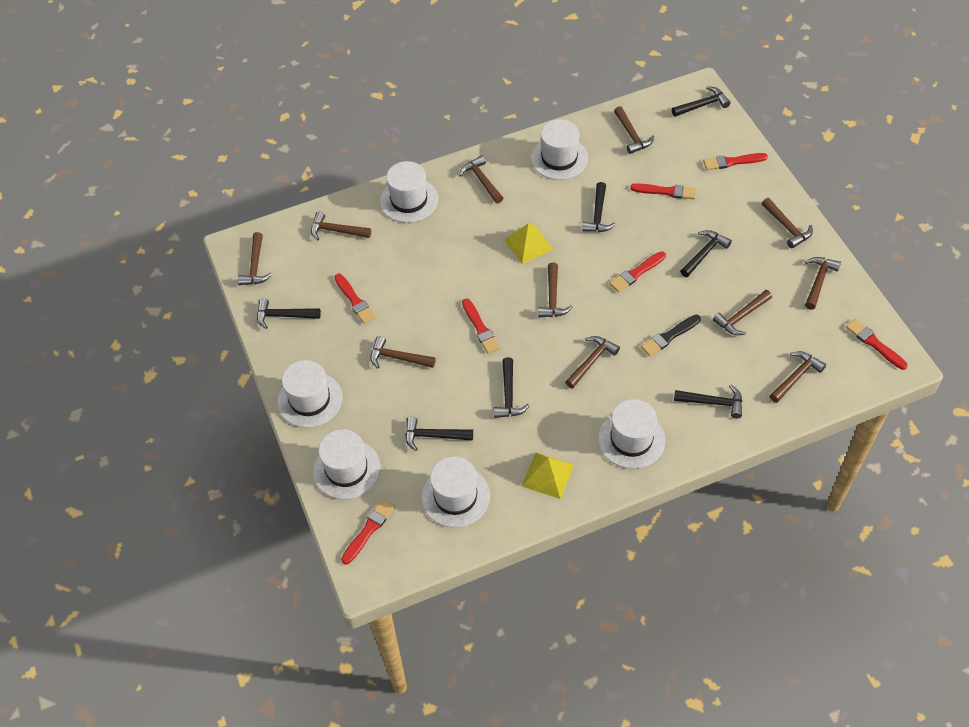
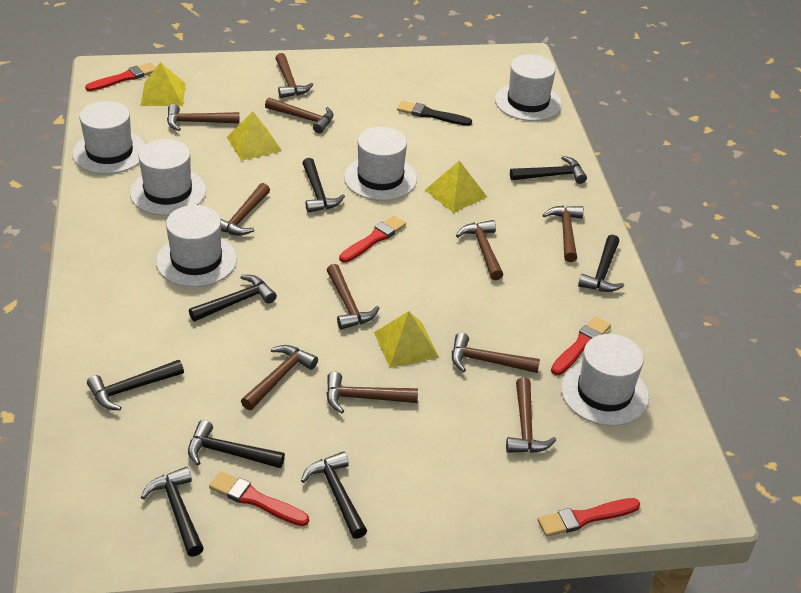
black hammer: 7 -> 8
red brush: 7 -> 5
yellow pyramid: 2 -> 4

